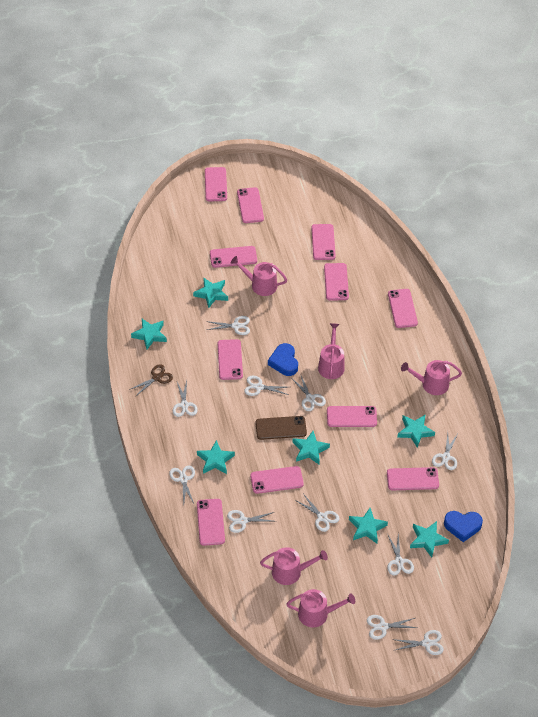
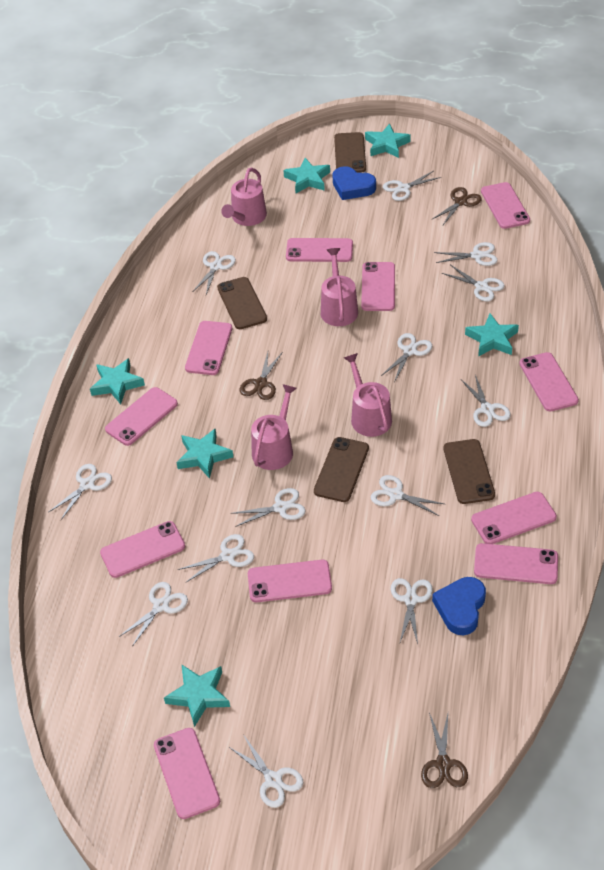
brown phone: 1 -> 4
brown scissors: 1 -> 3
pink watering can: 5 -> 4
turquoise star: 7 -> 6
white scissors: 11 -> 13

